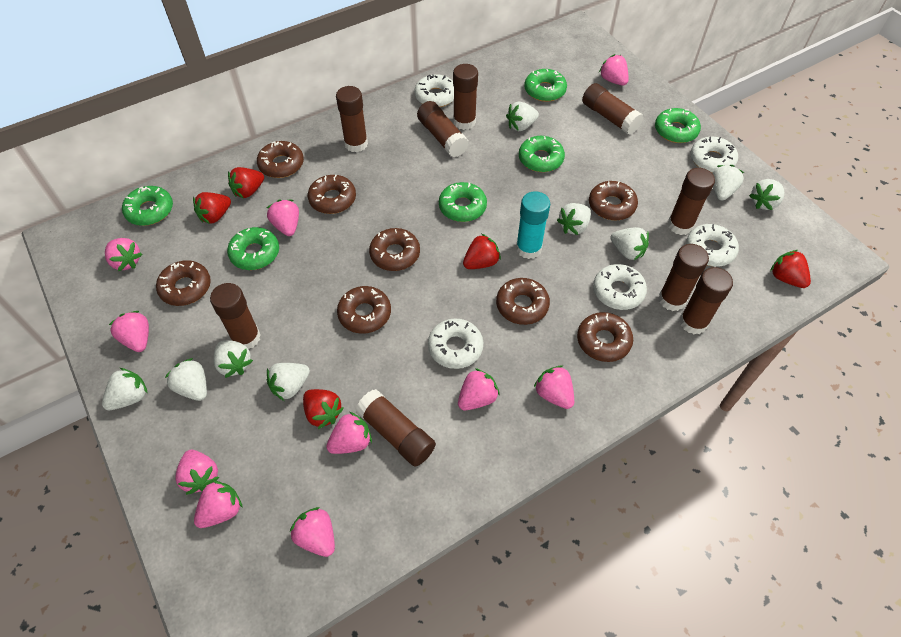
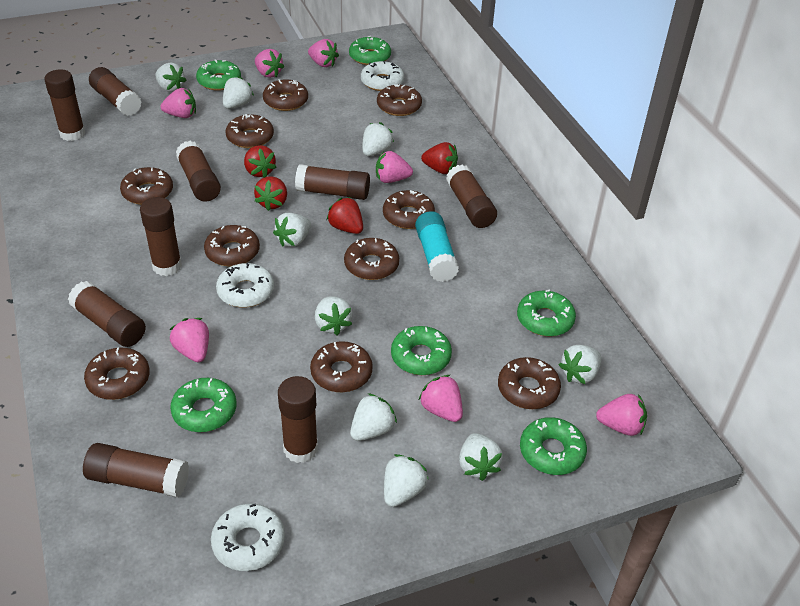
brown donut: 8 -> 10
pink strawberry: 10 -> 7
red strawberry: 5 -> 4
white donut: 5 -> 3

